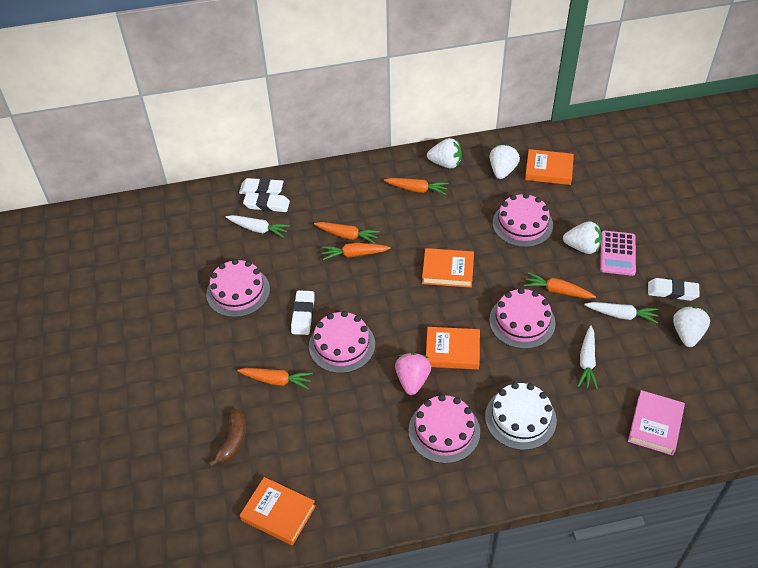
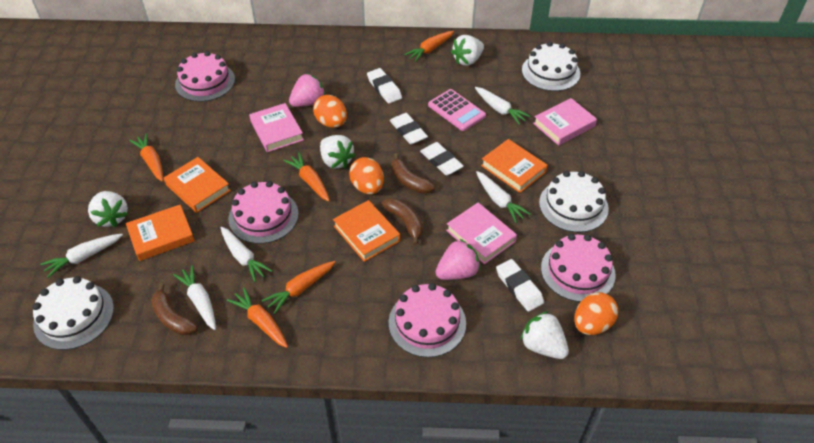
brown banana: 1 -> 3
orange egg: 0 -> 3
pink book: 1 -> 3
pink cake: 5 -> 4
pink strawberry: 1 -> 2
white cake: 1 -> 3
white carrot: 3 -> 5

